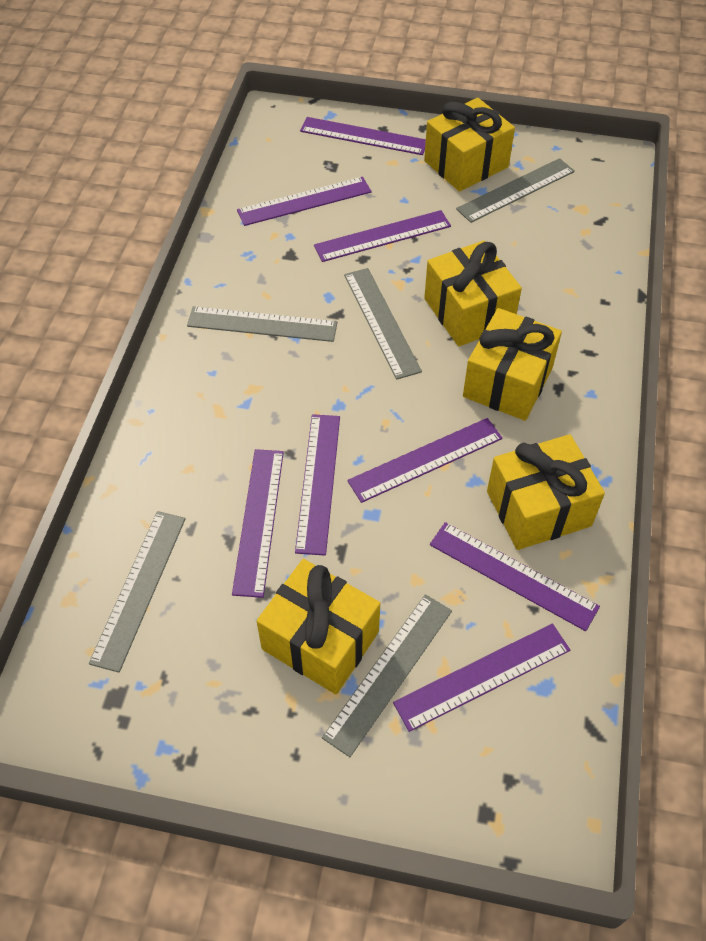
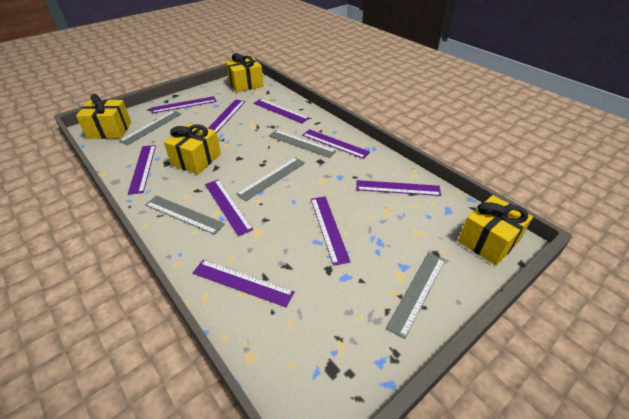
purple ruler: 8 -> 9
yellow gift: 5 -> 4

